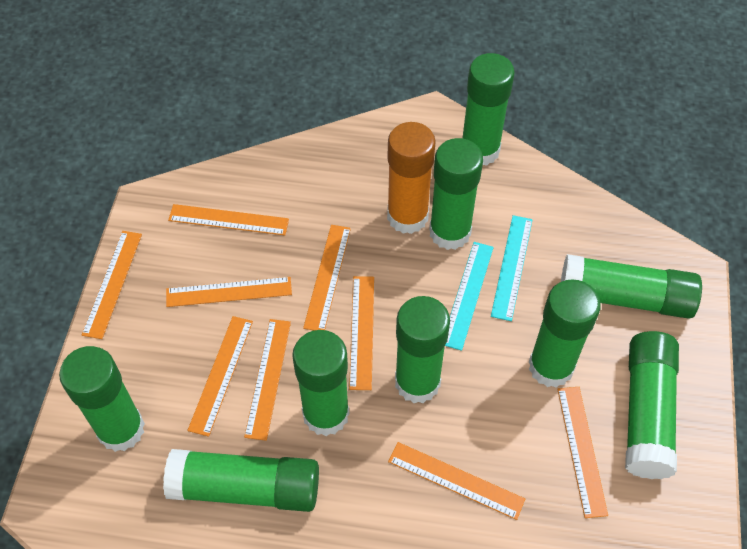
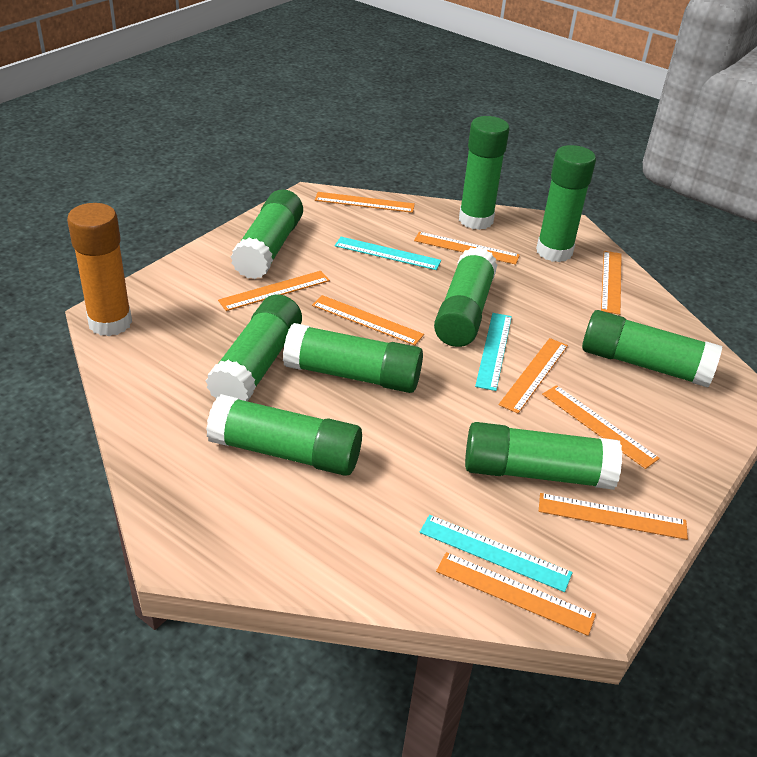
turquoise ruler: 2 -> 3

